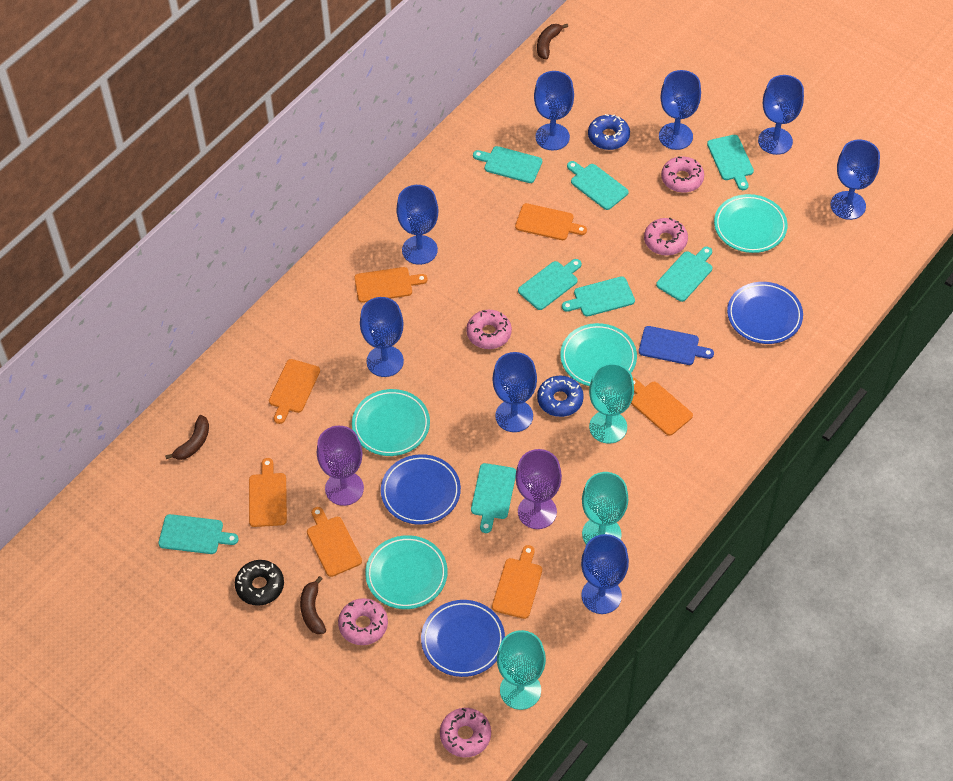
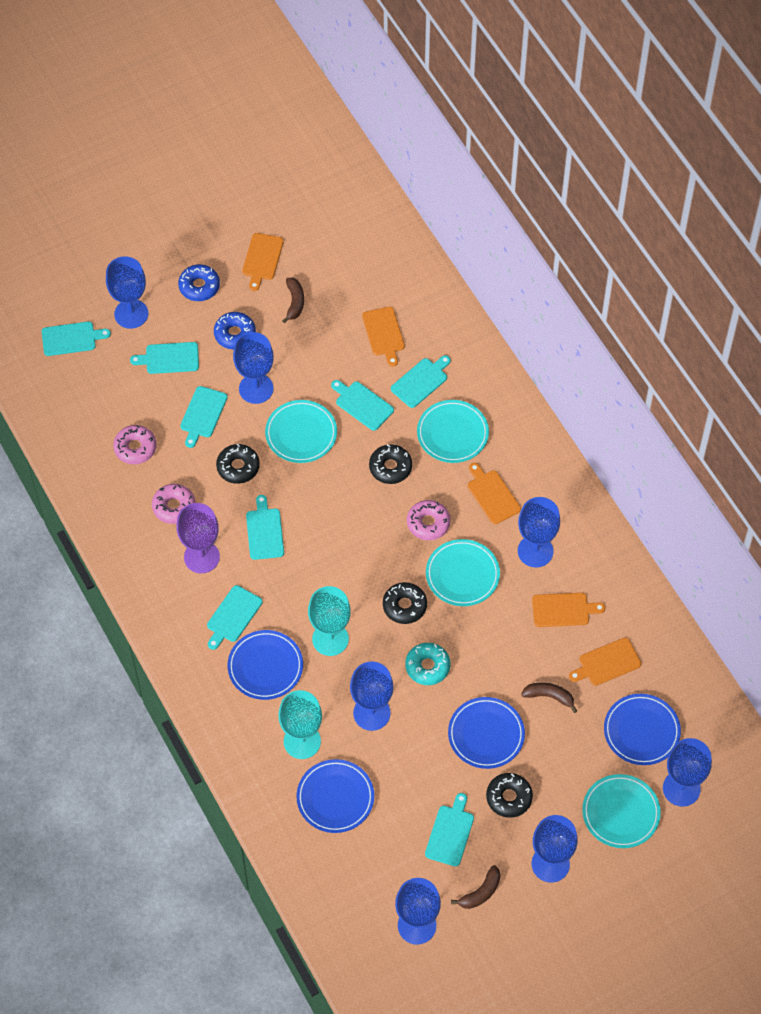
black donut: 1 -> 4
blue cutting board: 1 -> 0
blue goblet: 8 -> 7
blue plate: 3 -> 4
orange cutting board: 7 -> 5
pink donut: 5 -> 3
purple goblet: 2 -> 1
turquoise donut: 0 -> 1
turquoise goblet: 3 -> 2

